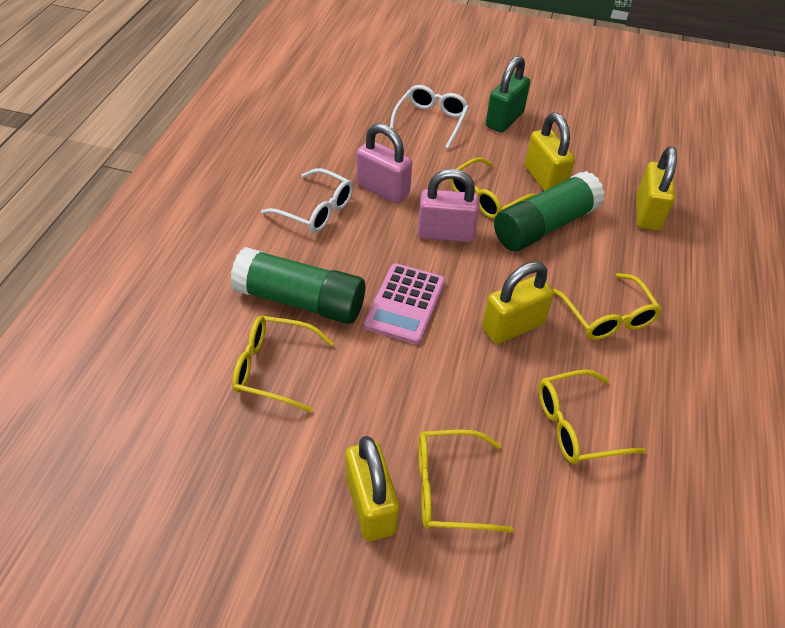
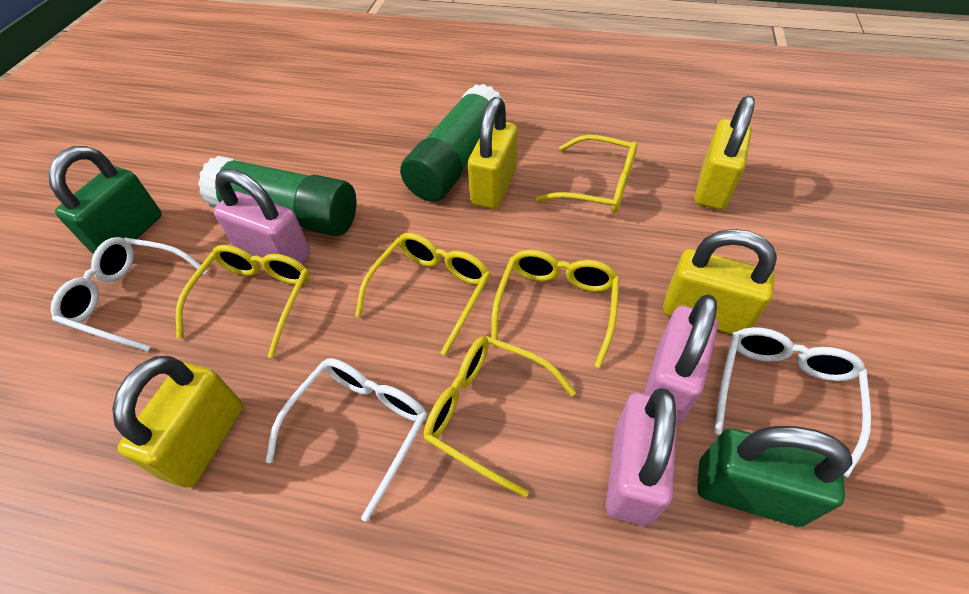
green padlock: 1 -> 2
pink calculator: 1 -> 0
pink padlock: 2 -> 3
white glasses: 2 -> 3

